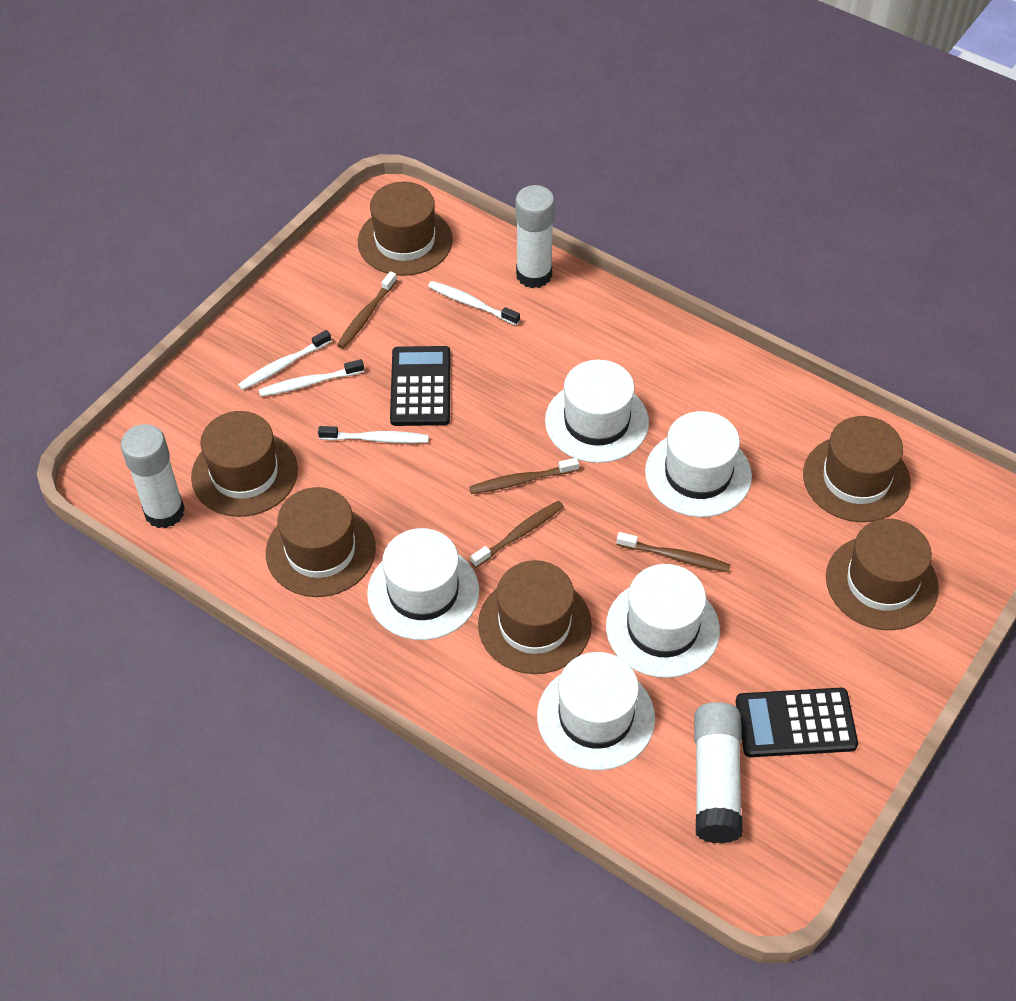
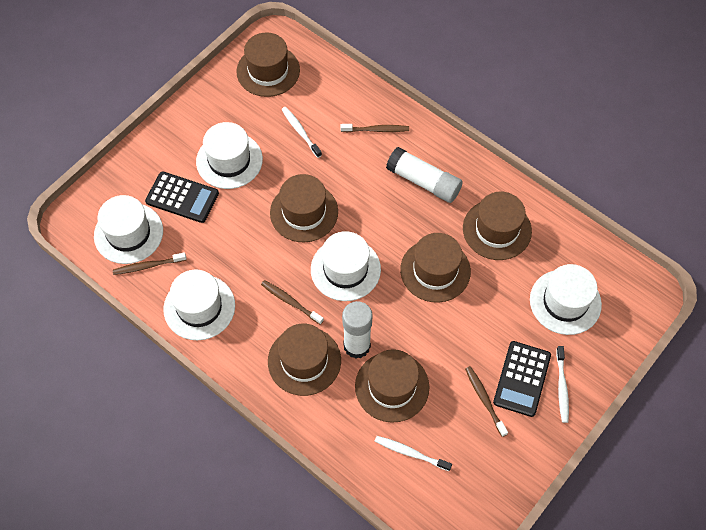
white glue stick: 3 -> 2
white toothbrush: 4 -> 3

